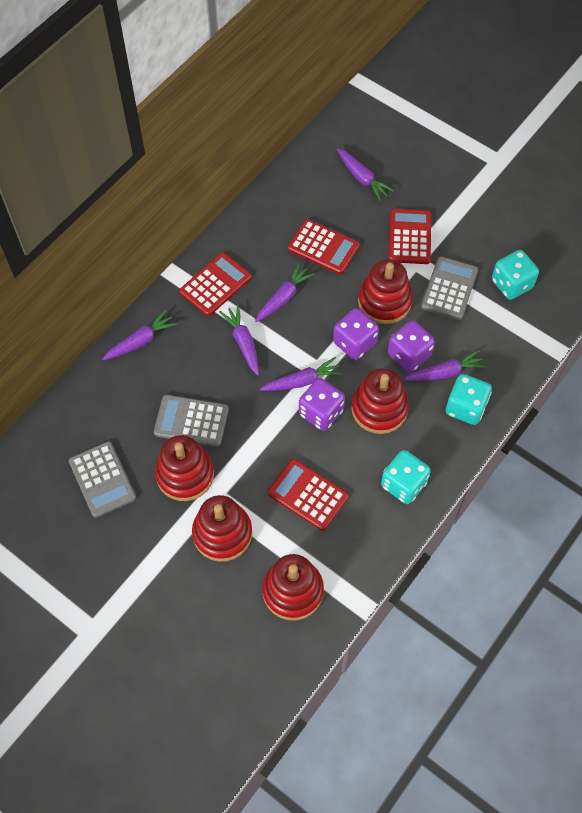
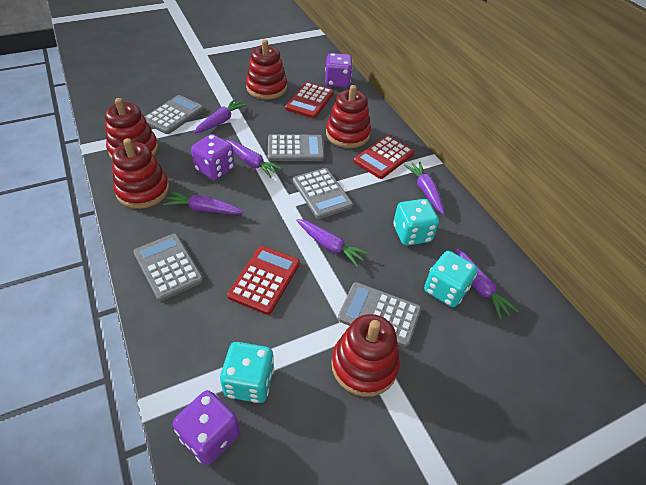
grey calculator: 3 -> 5
red calculator: 4 -> 3

